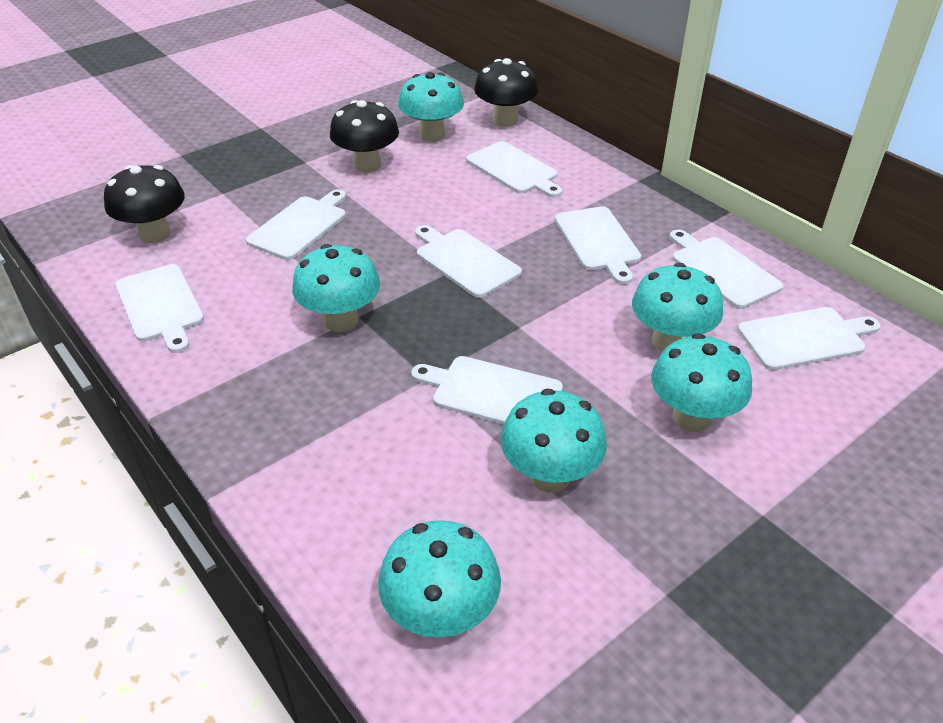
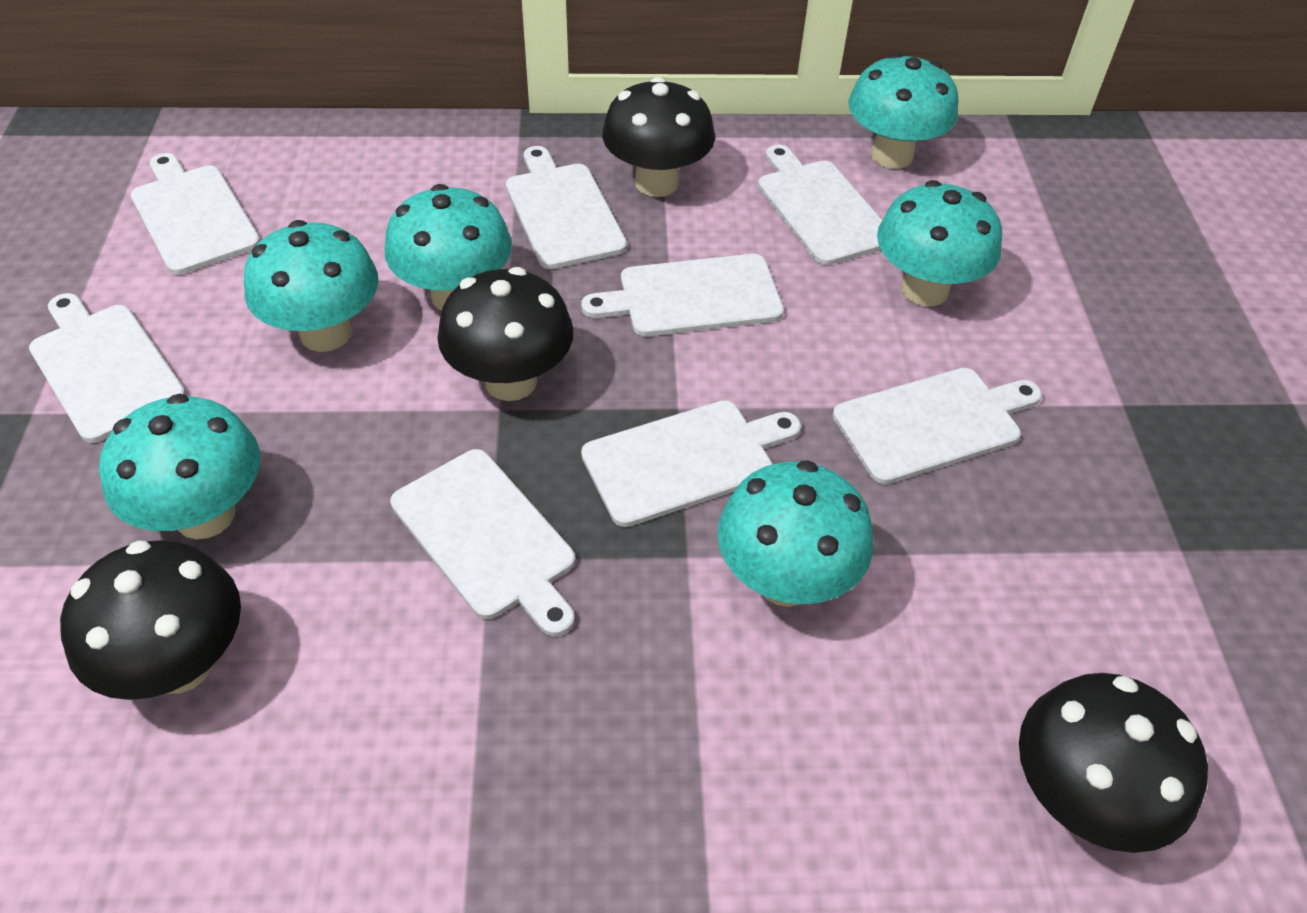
black mushroom: 3 -> 4

